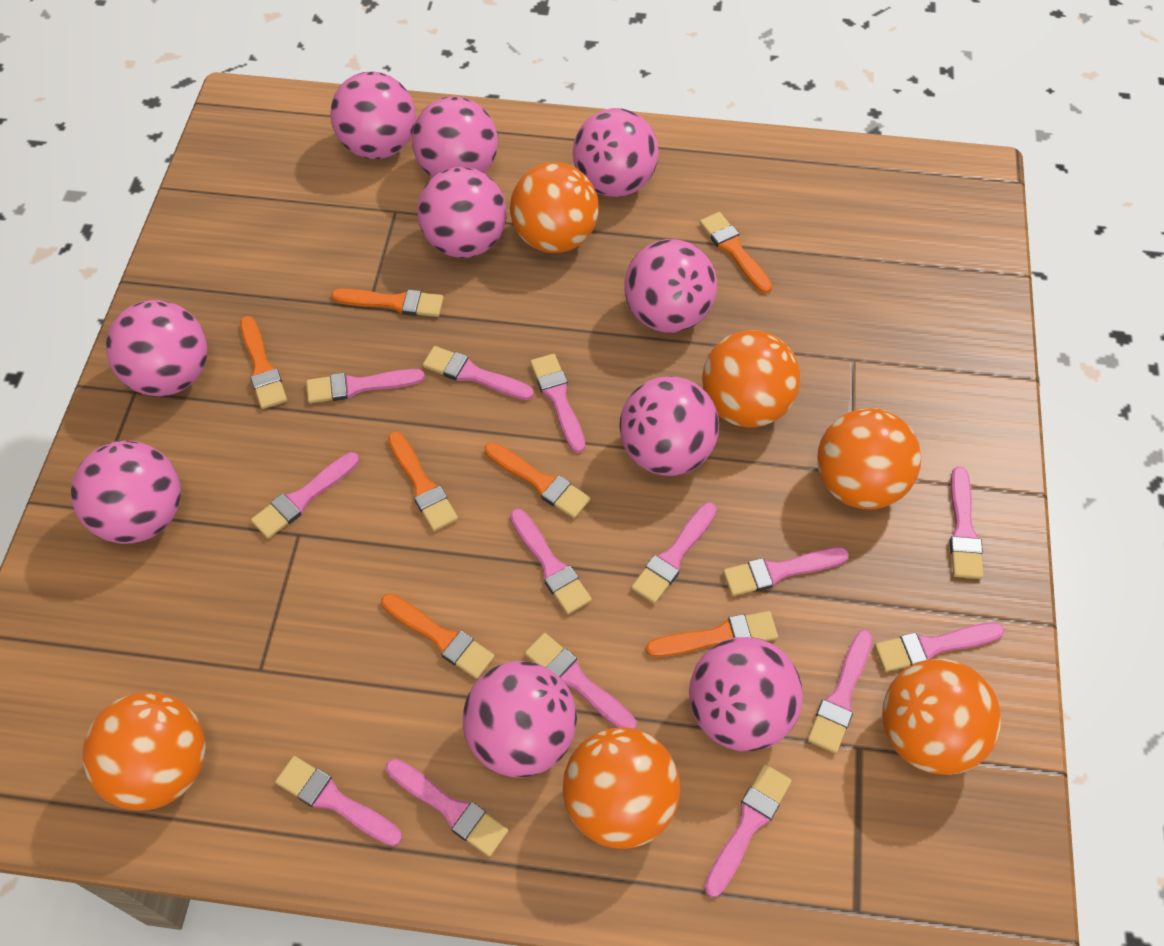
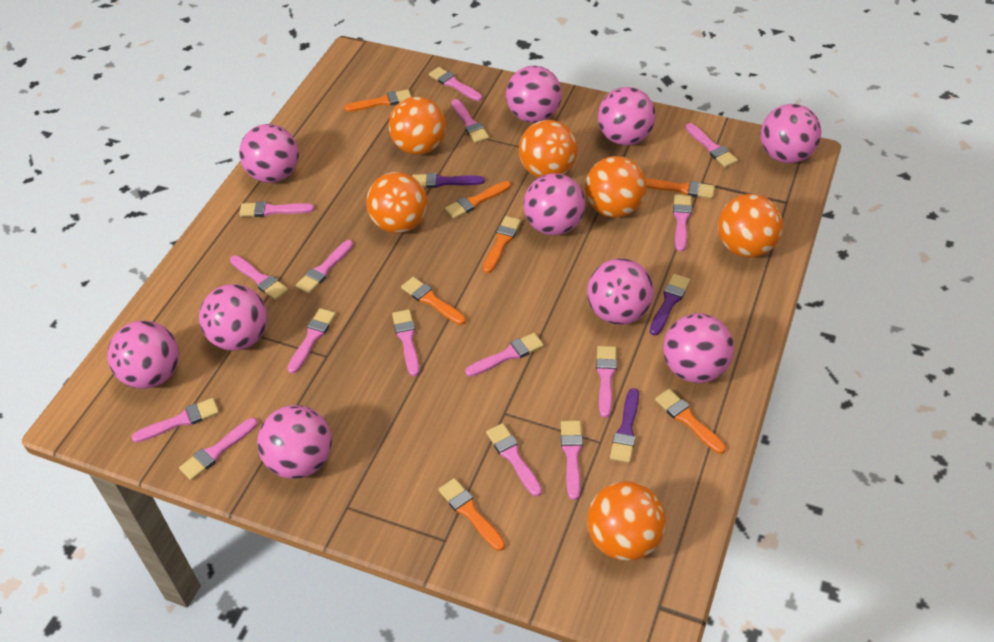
pink brush: 14 -> 15
purple brush: 0 -> 3

